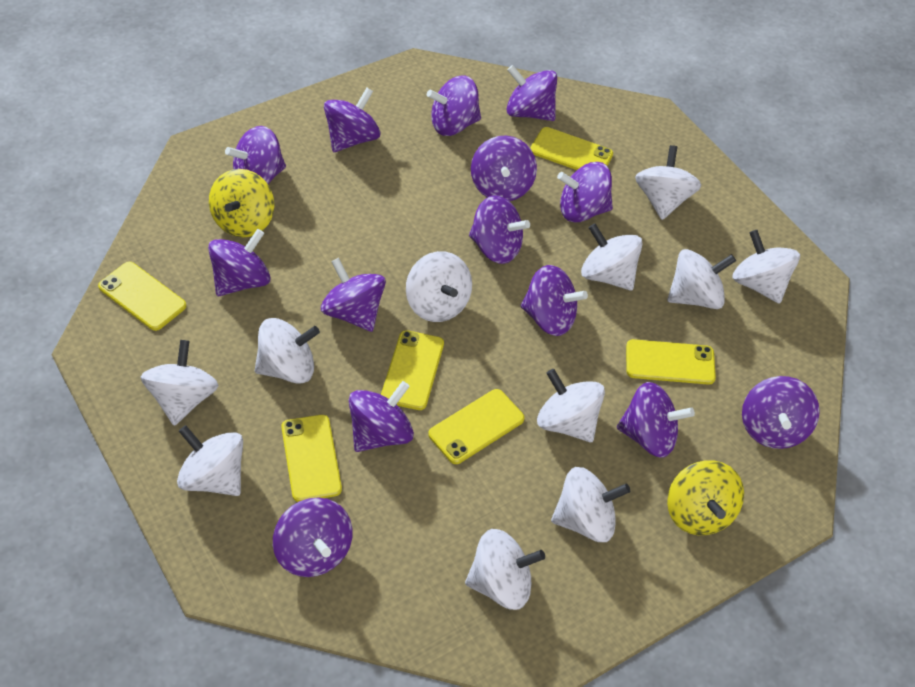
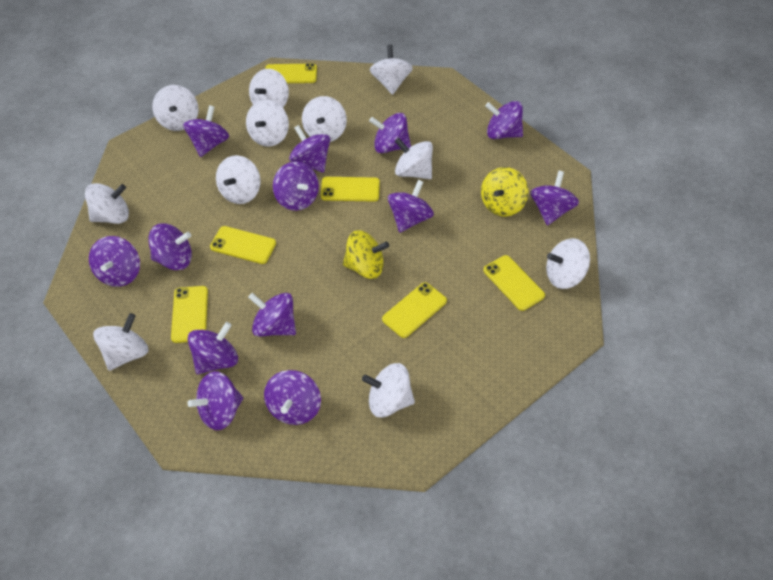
purple spinning top: 14 -> 13

